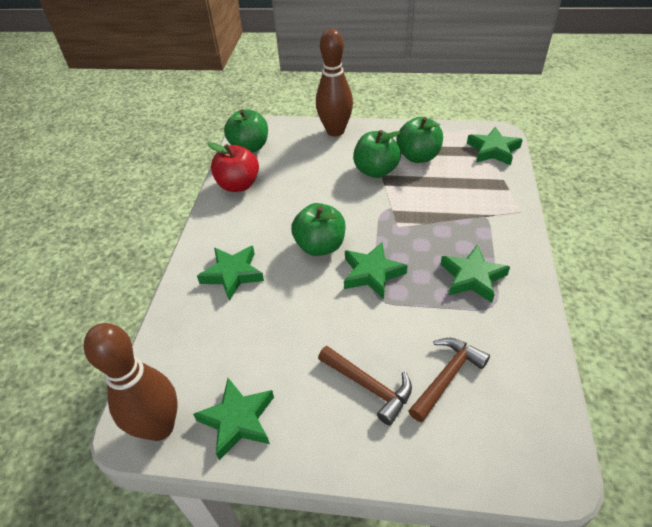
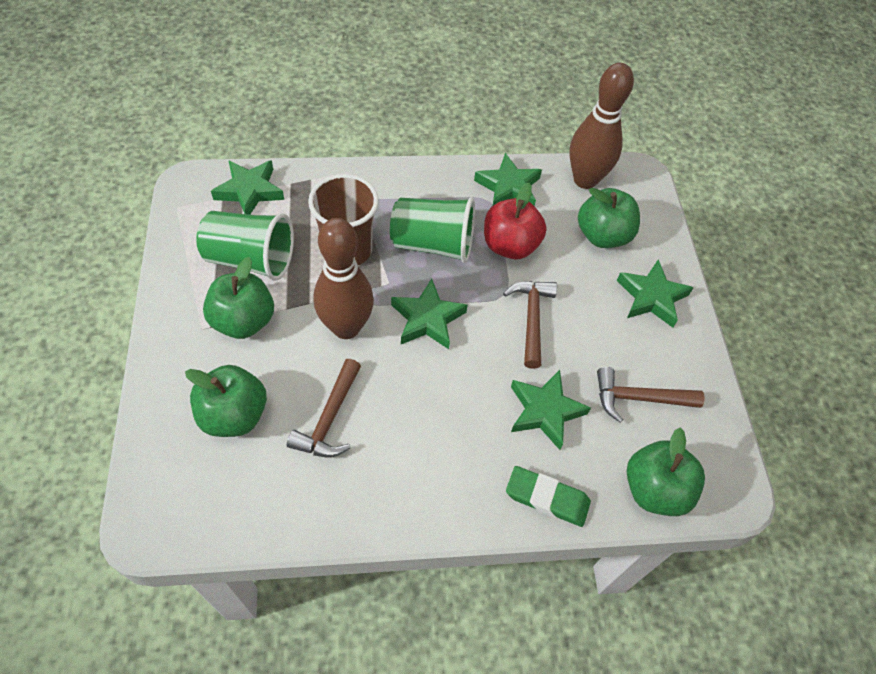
brown cup: 0 -> 1
brown hammer: 2 -> 3
green cup: 0 -> 2
green eraser: 0 -> 1

